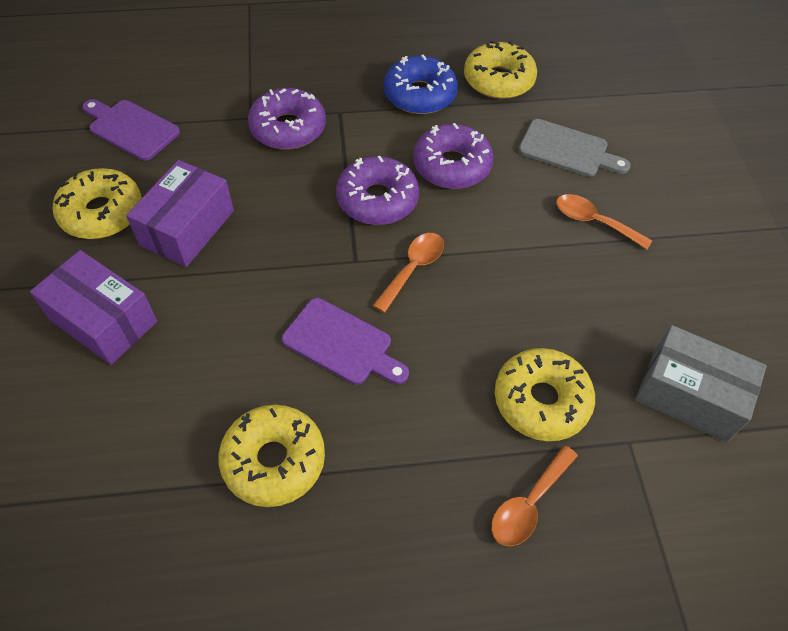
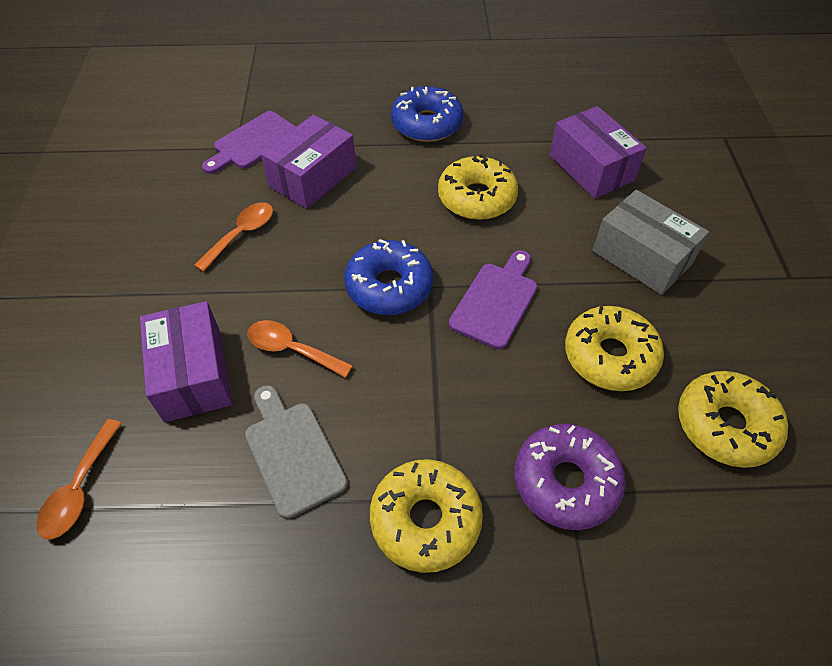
blue donut: 1 -> 2
purple box: 2 -> 3
purple donut: 3 -> 1

